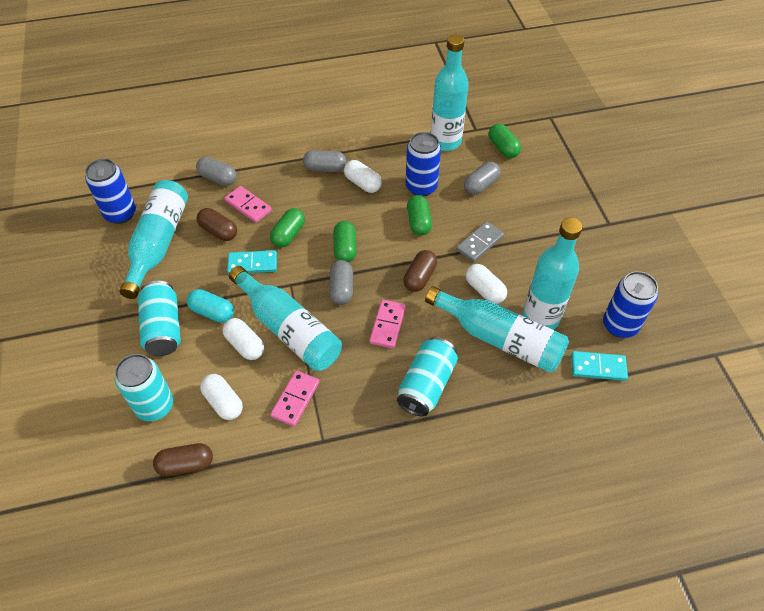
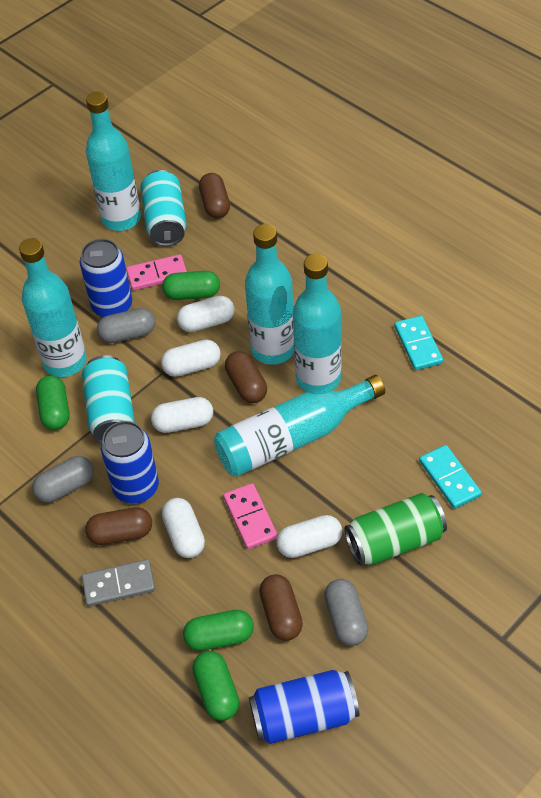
brown capsule: 3 -> 4
green can: 0 -> 1
grey capsule: 4 -> 3
pink domino: 3 -> 2
turquoise can: 3 -> 2
turquoise capsule: 1 -> 0
white capsule: 4 -> 5

